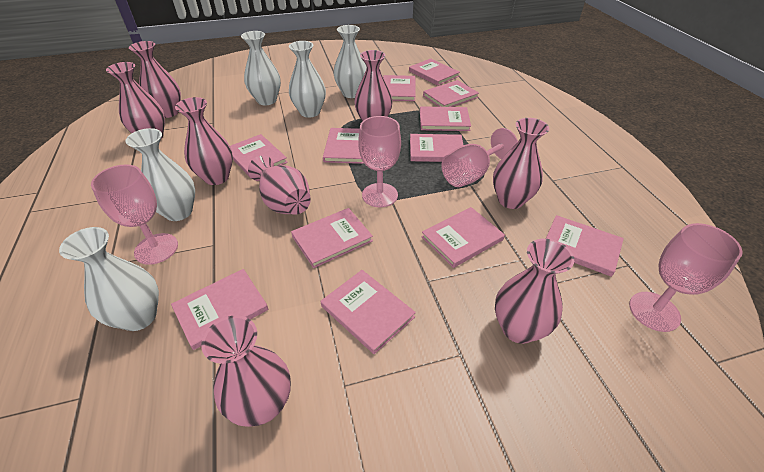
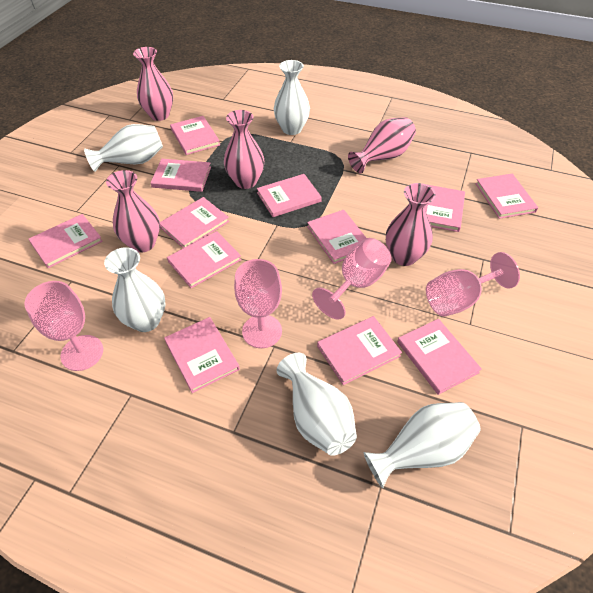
pink vase: 8 -> 5

